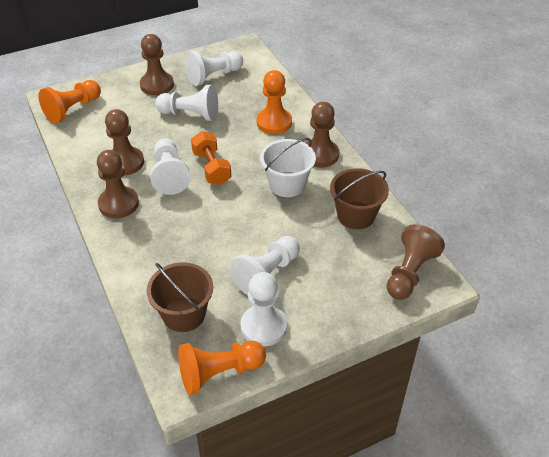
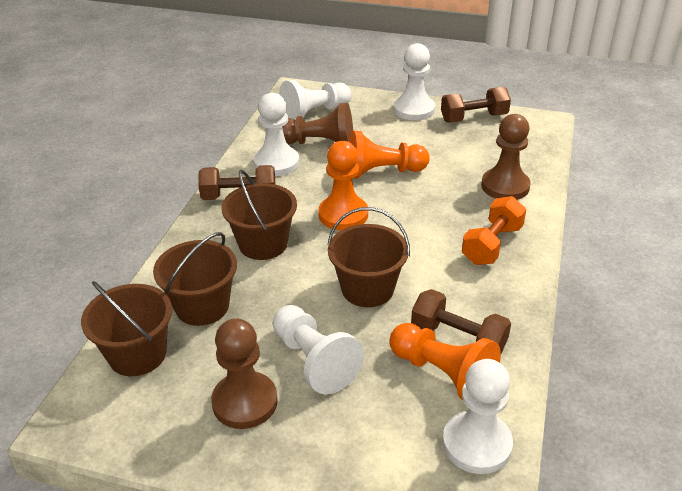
brown bucket: 2 -> 4
brown dumbbell: 0 -> 3
brown pawn: 5 -> 3
white bucket: 1 -> 0

